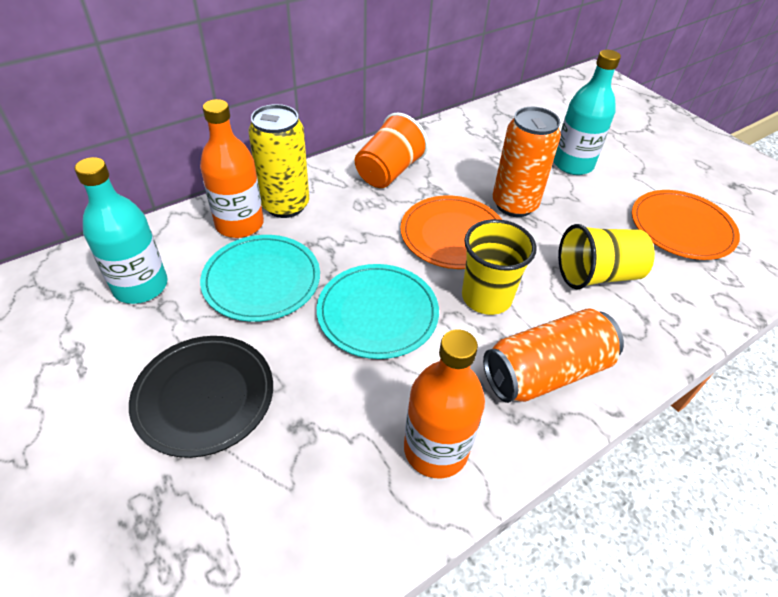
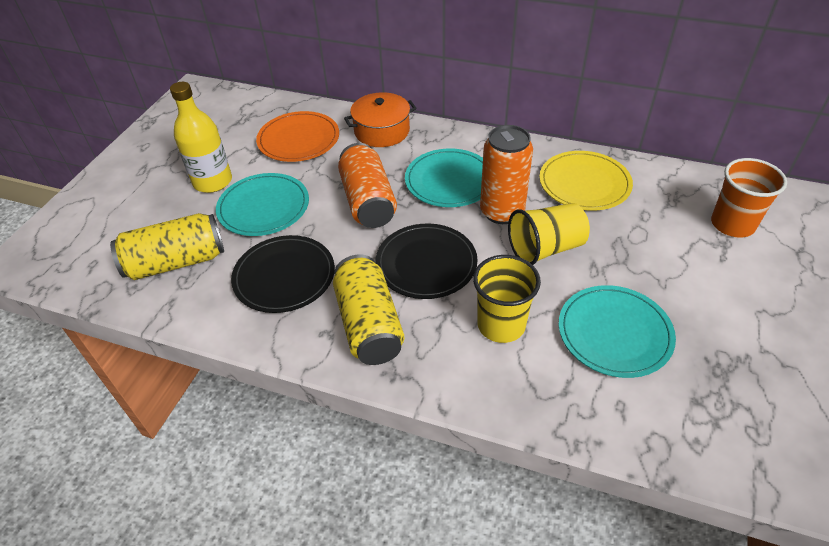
black plate: 1 -> 2
orange bottle: 2 -> 0
orange plate: 2 -> 1
orange pot: 0 -> 1
turquoise bottle: 2 -> 0
turquoise plate: 2 -> 3
yellow bottle: 0 -> 1
yellow can: 1 -> 2
yellow plate: 0 -> 1

